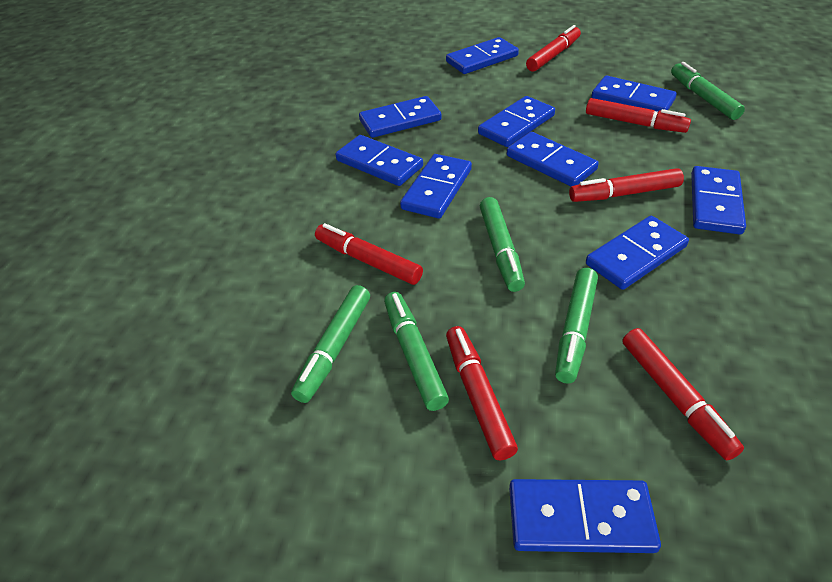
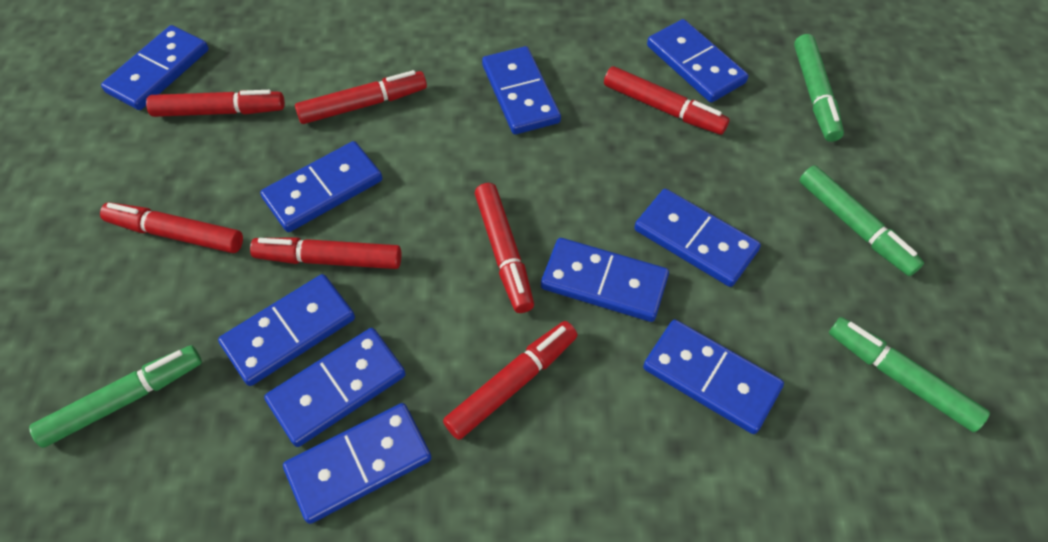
green marker: 5 -> 4
red marker: 6 -> 7

